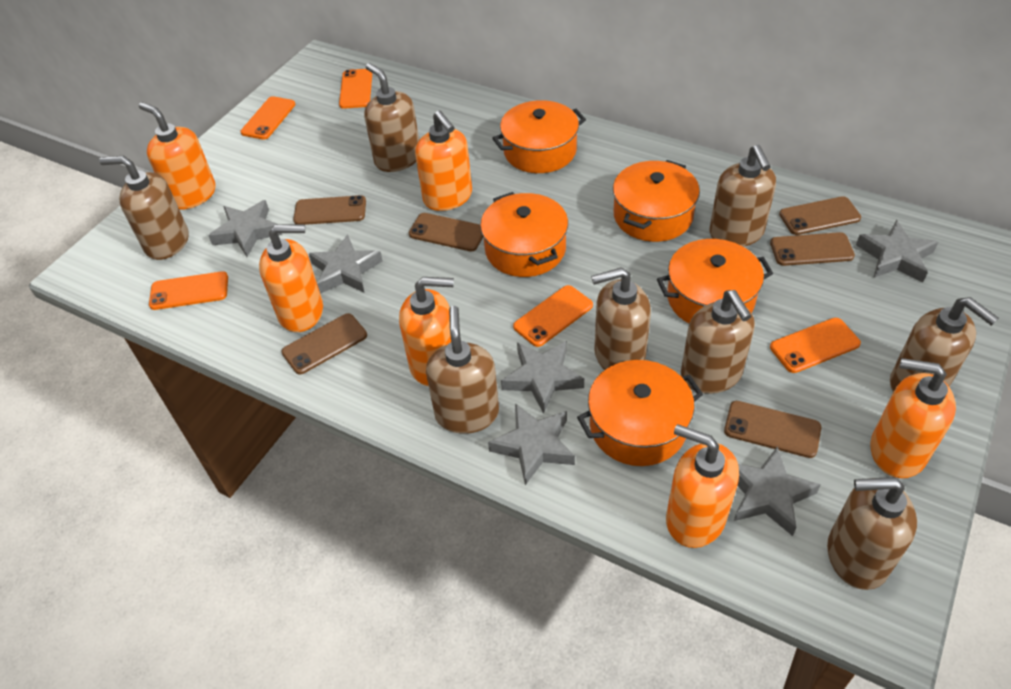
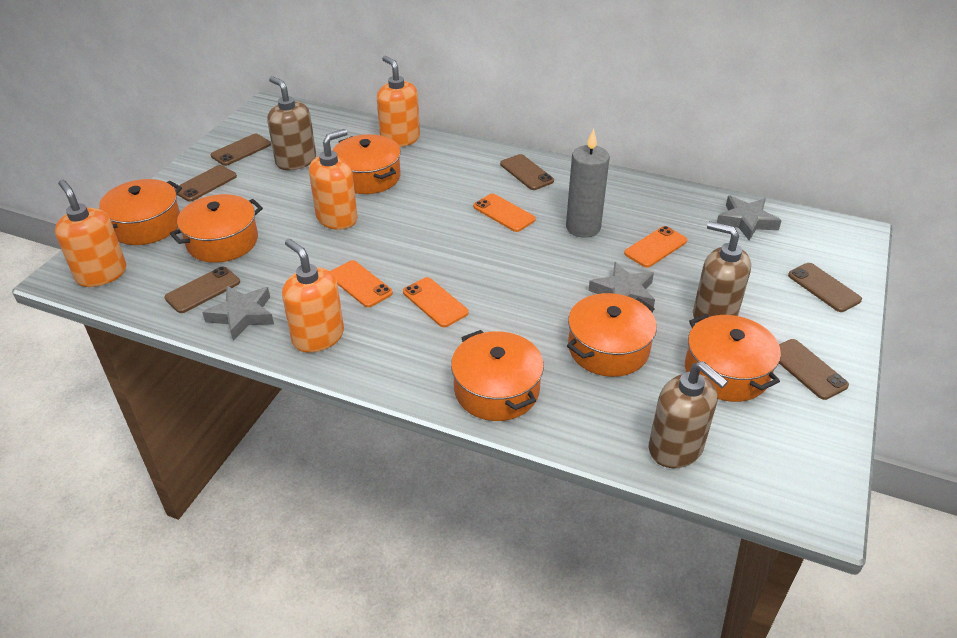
brown soap dispenser: 8 -> 3
grey candle: 0 -> 1
grey star: 6 -> 3
orange phone: 5 -> 4
orange pot: 5 -> 6
orange soap dispenser: 6 -> 4

